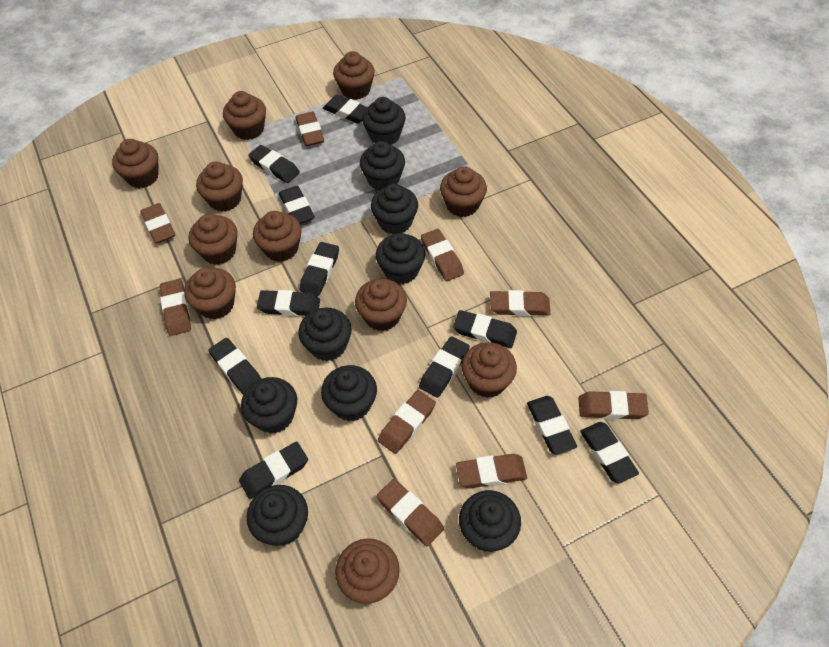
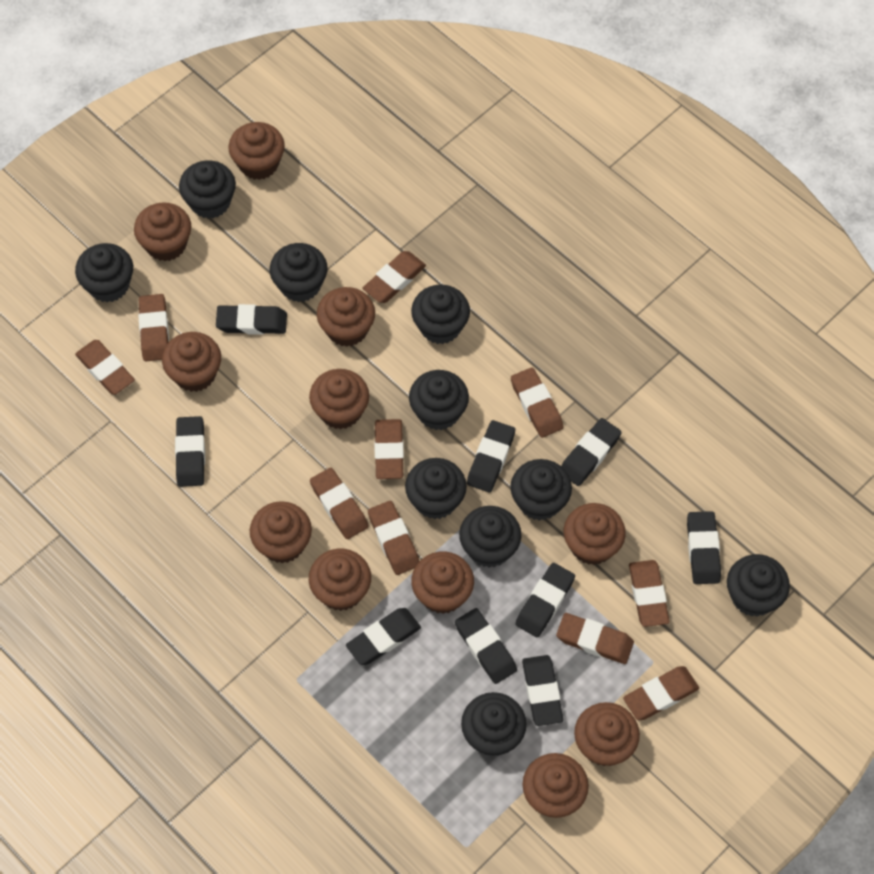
black cupcake: 9 -> 10
black eraser: 11 -> 9
brown eraser: 9 -> 10

